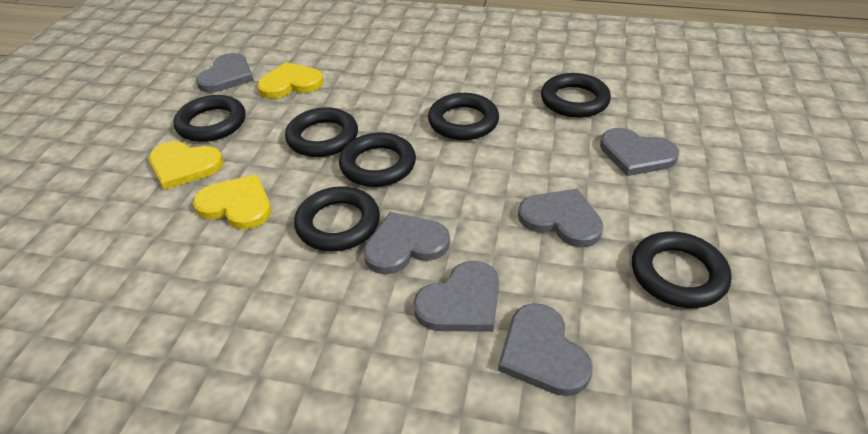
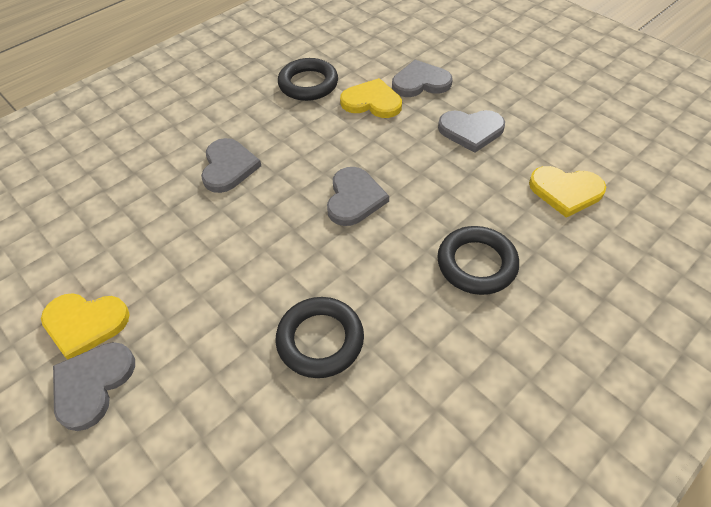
black ring: 7 -> 3
grey heart: 6 -> 5

